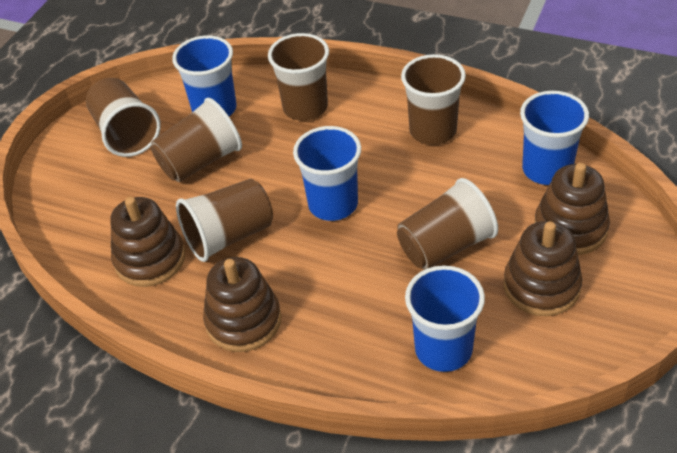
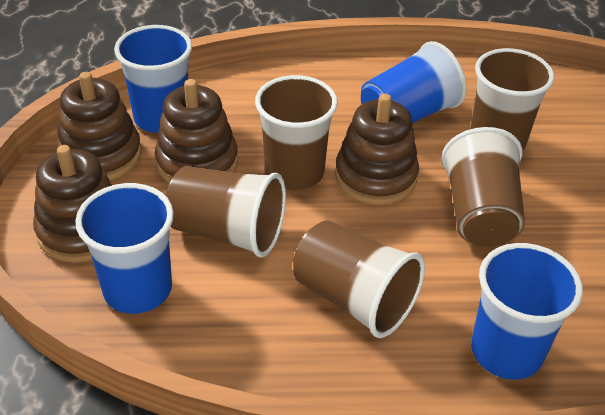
brown cup: 6 -> 5

